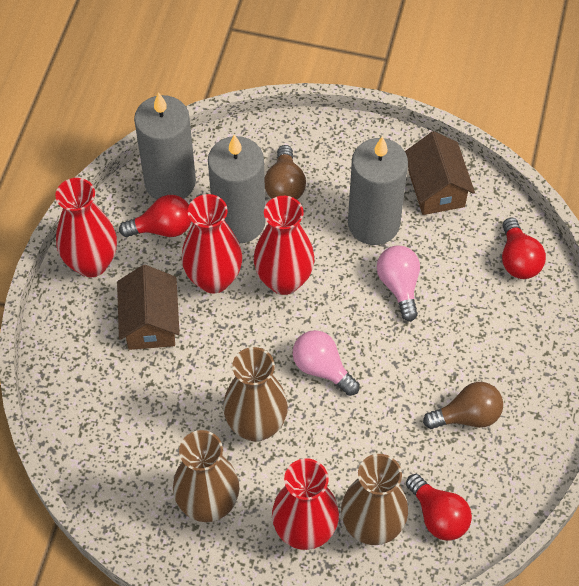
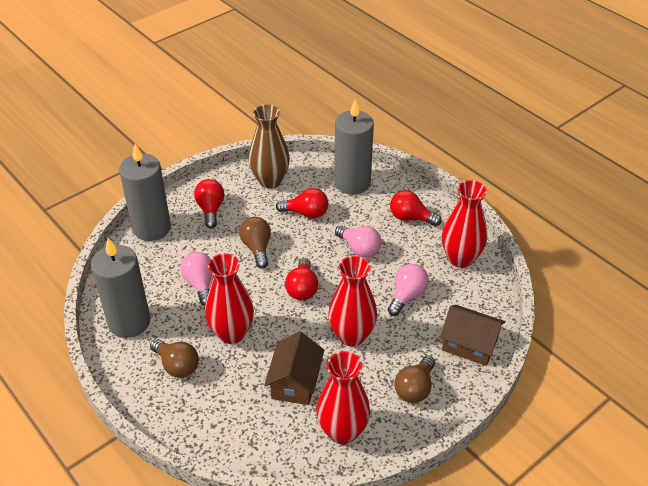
brown light bulb: 2 -> 3
brown vase: 3 -> 1
pink light bulb: 2 -> 3
red light bulb: 3 -> 4

